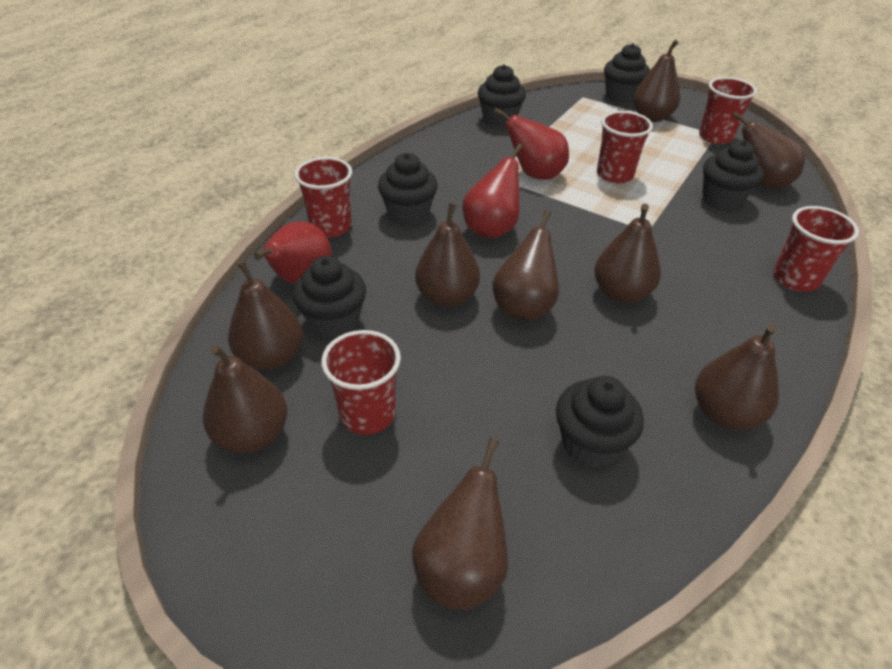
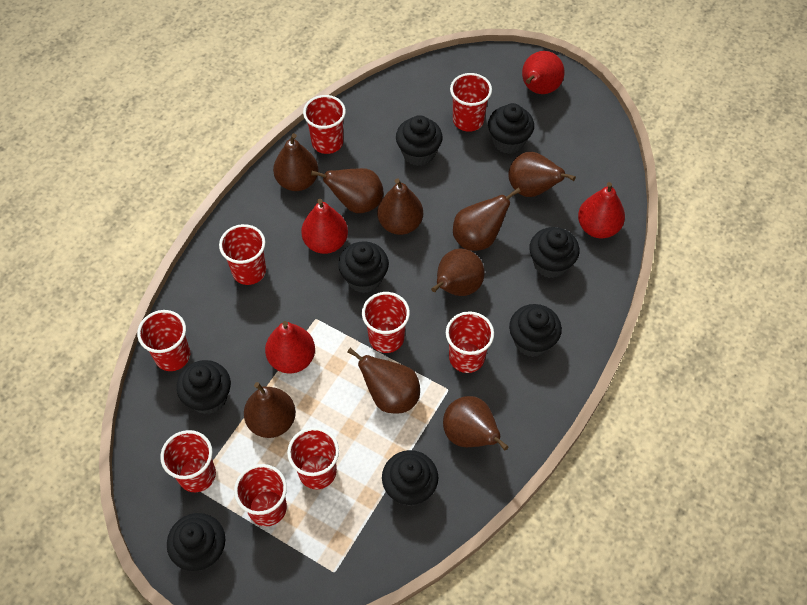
black cupcake: 6 -> 8
red cup: 5 -> 9
red pear: 3 -> 4

